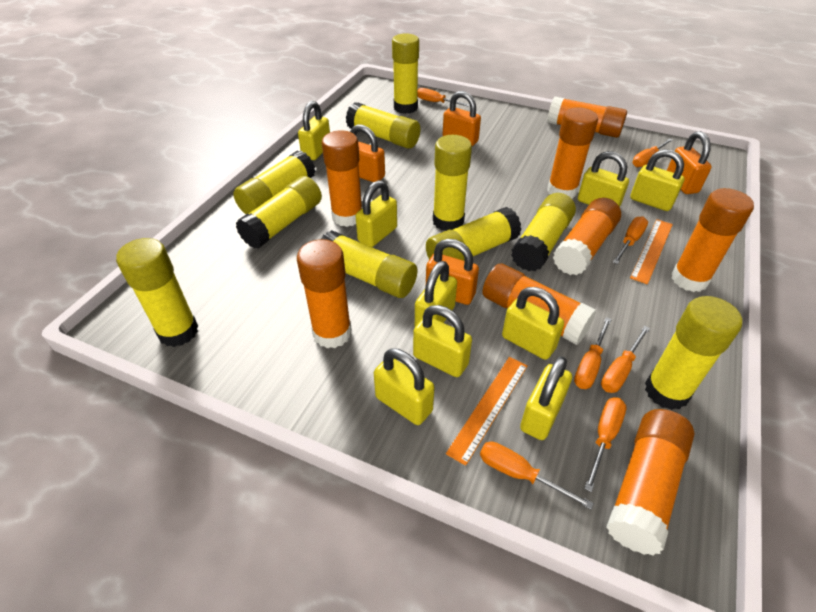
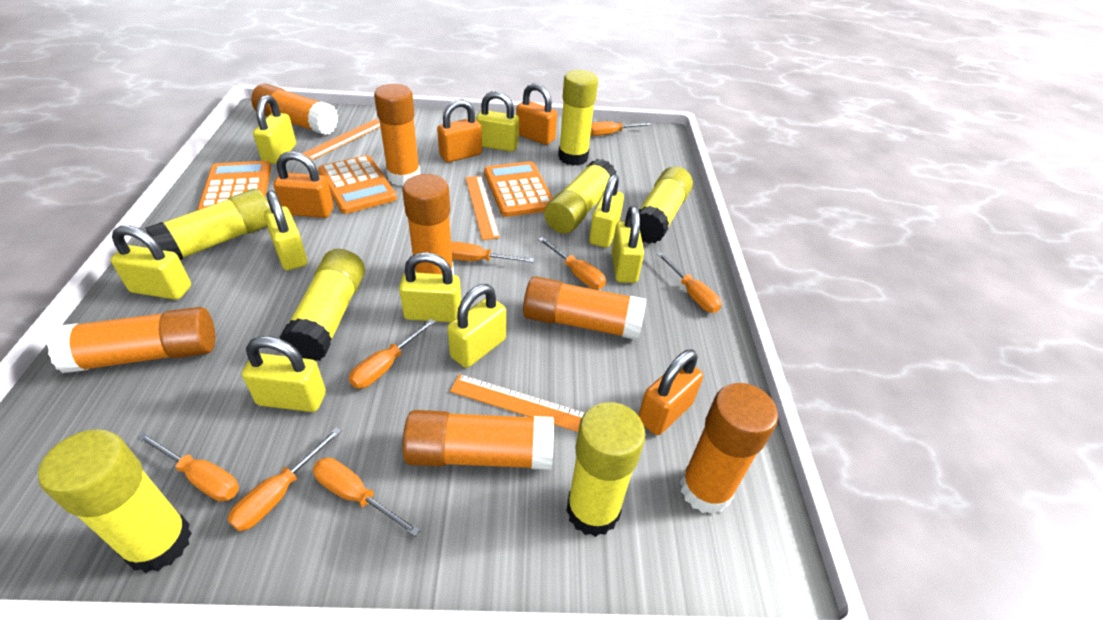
orange calculator: 0 -> 3
orange glue stick: 8 -> 7
orange ruler: 2 -> 3
orange screwdriver: 7 -> 8
yellow glue stick: 10 -> 7

